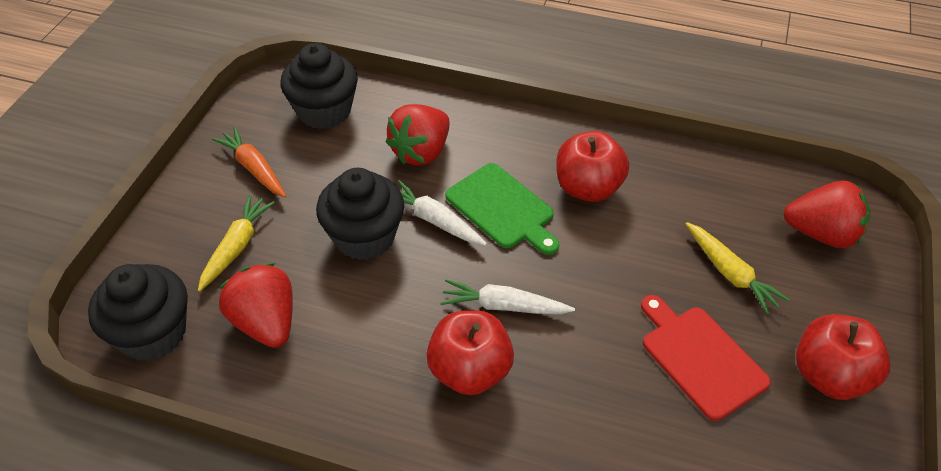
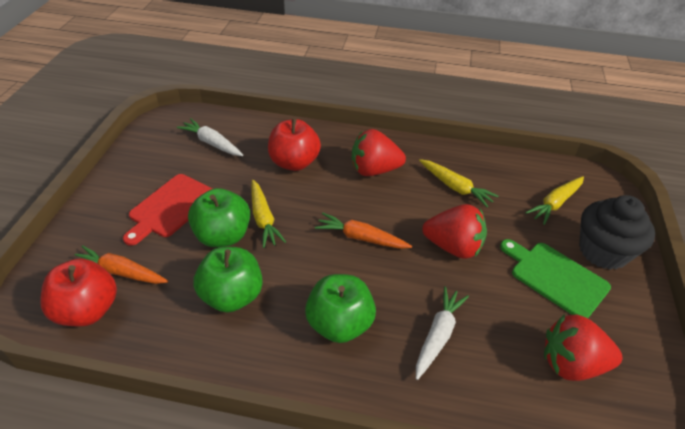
black cupcake: 3 -> 1
green apple: 0 -> 3
orange carrot: 1 -> 2
red apple: 3 -> 2
yellow carrot: 2 -> 3

